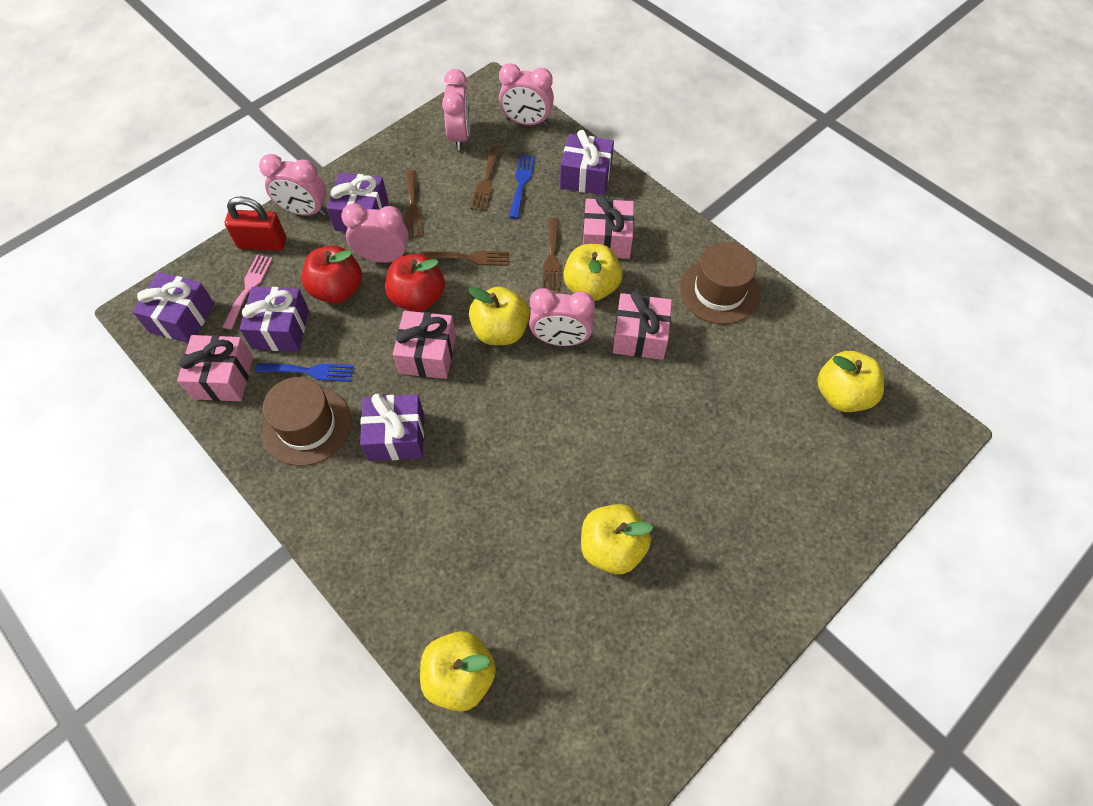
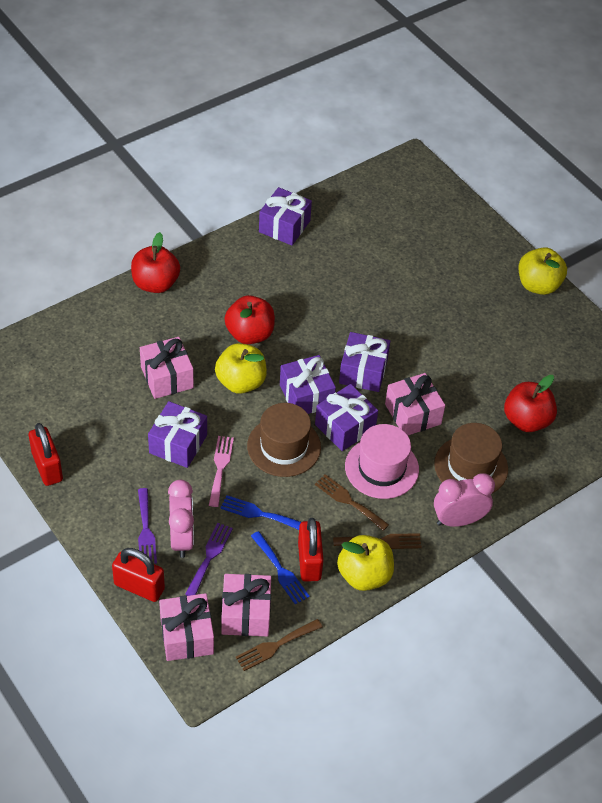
brown fork: 4 -> 3
pink clock: 5 -> 2
pink hat: 0 -> 1
purple fork: 0 -> 2
red apple: 2 -> 3
red padlock: 1 -> 3
yellow apple: 5 -> 3

